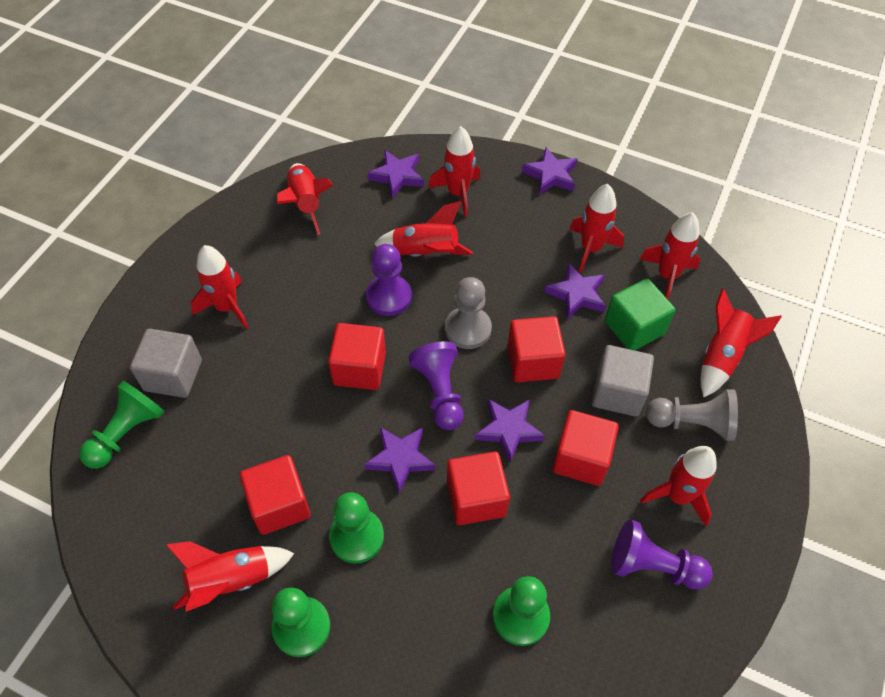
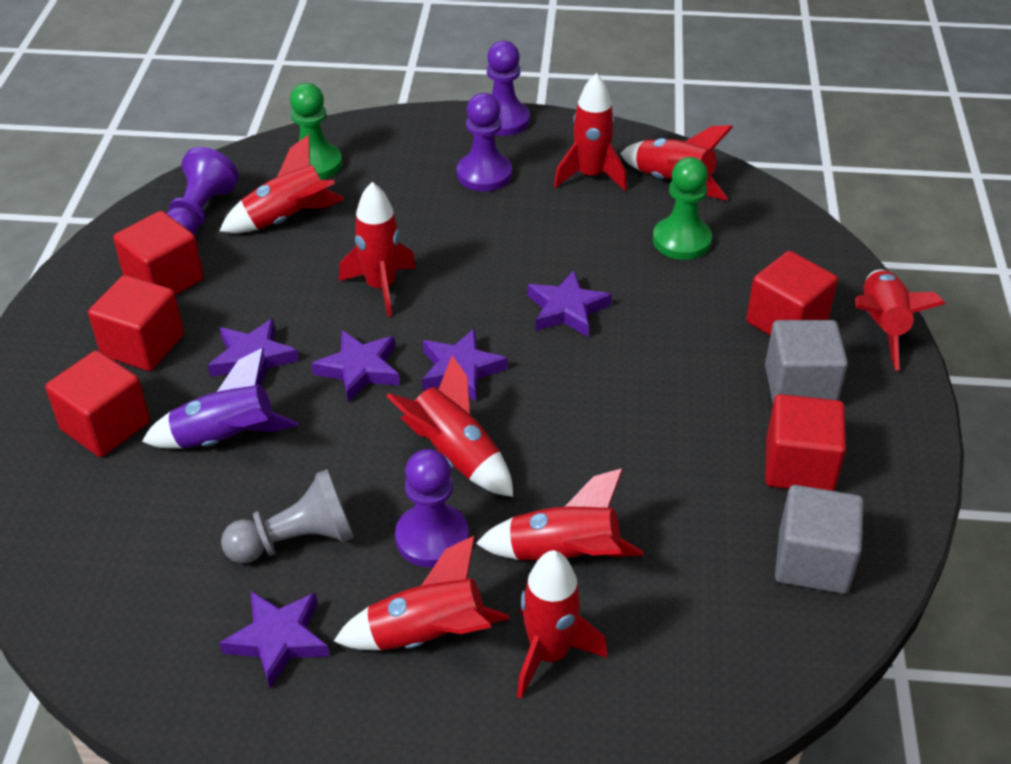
green cube: 1 -> 0
green pawn: 4 -> 2
grey pawn: 2 -> 1
purple pawn: 3 -> 4
purple rocket: 0 -> 1

